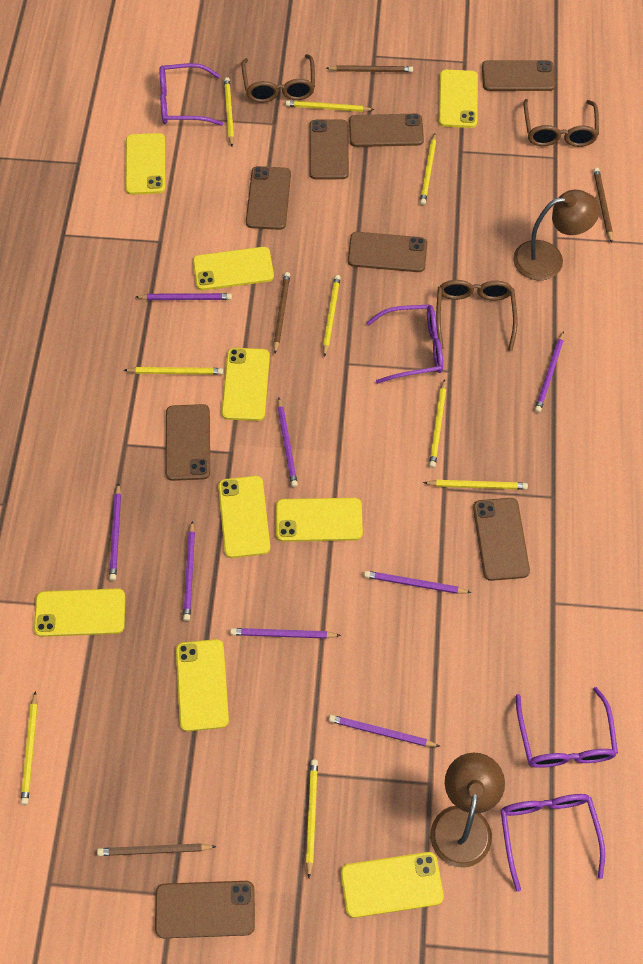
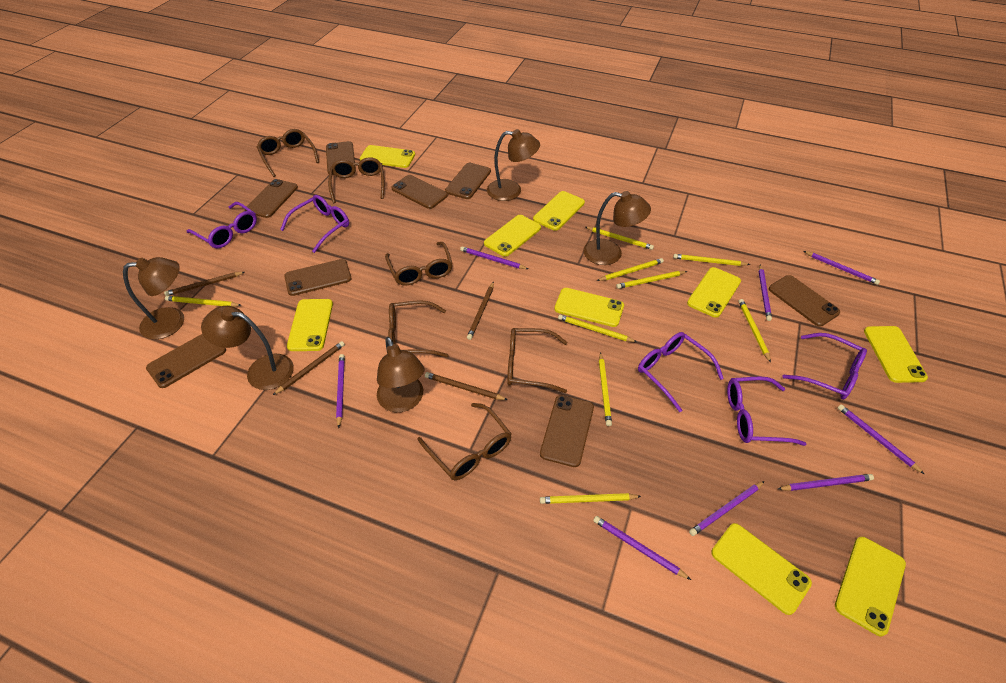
brown glasses: 3 -> 6
brown lamp: 2 -> 5
purple glasses: 4 -> 5

